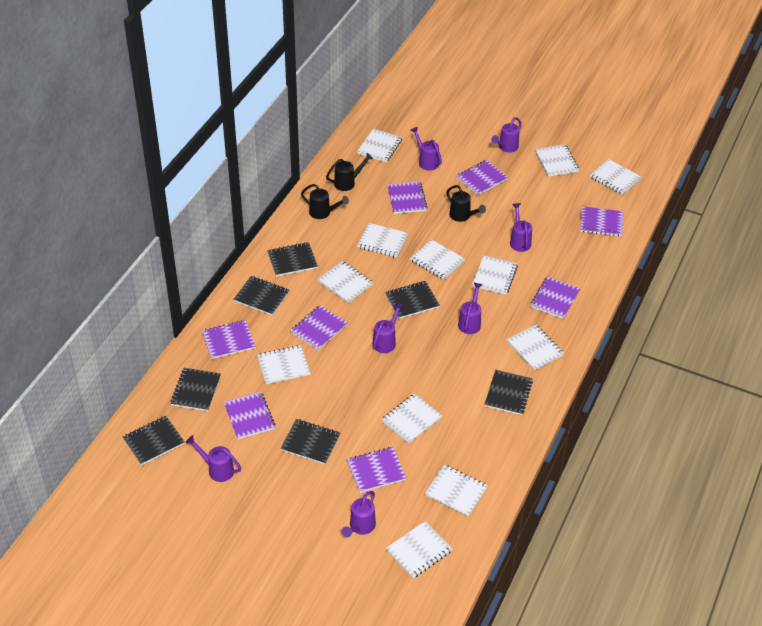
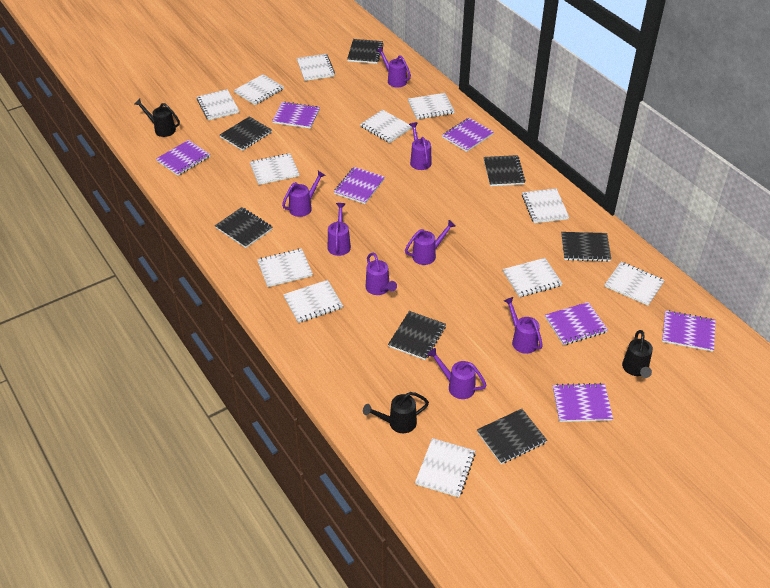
purple notebook: 8 -> 7
purple watering can: 7 -> 8

